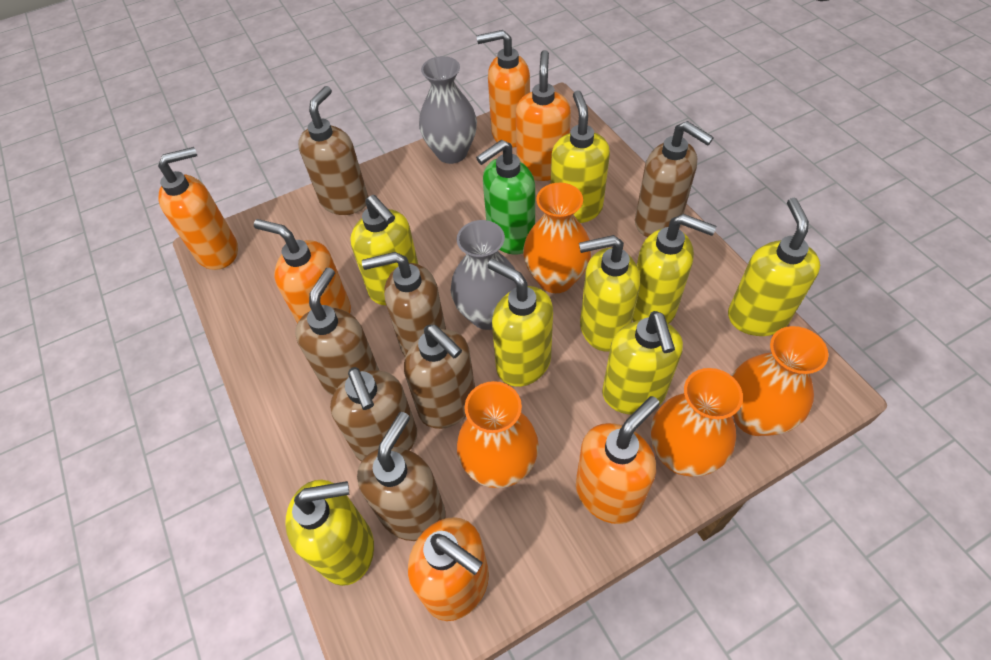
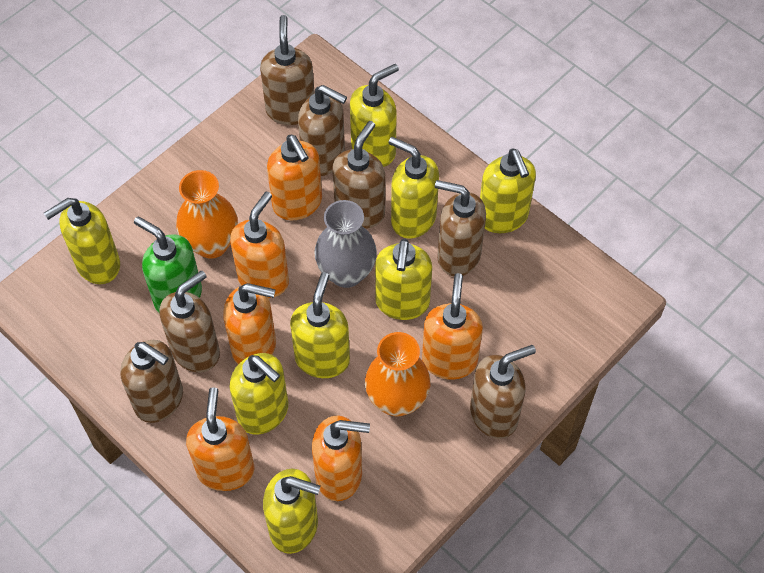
grey vase: 2 -> 1
orange vase: 4 -> 2

